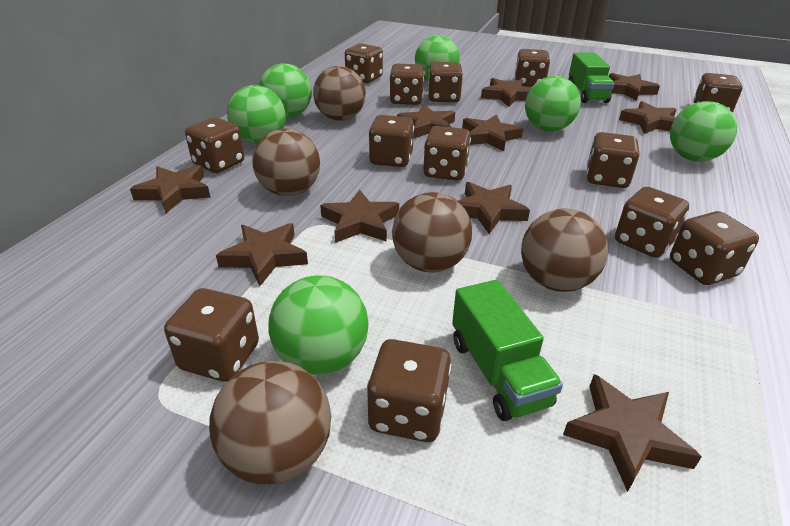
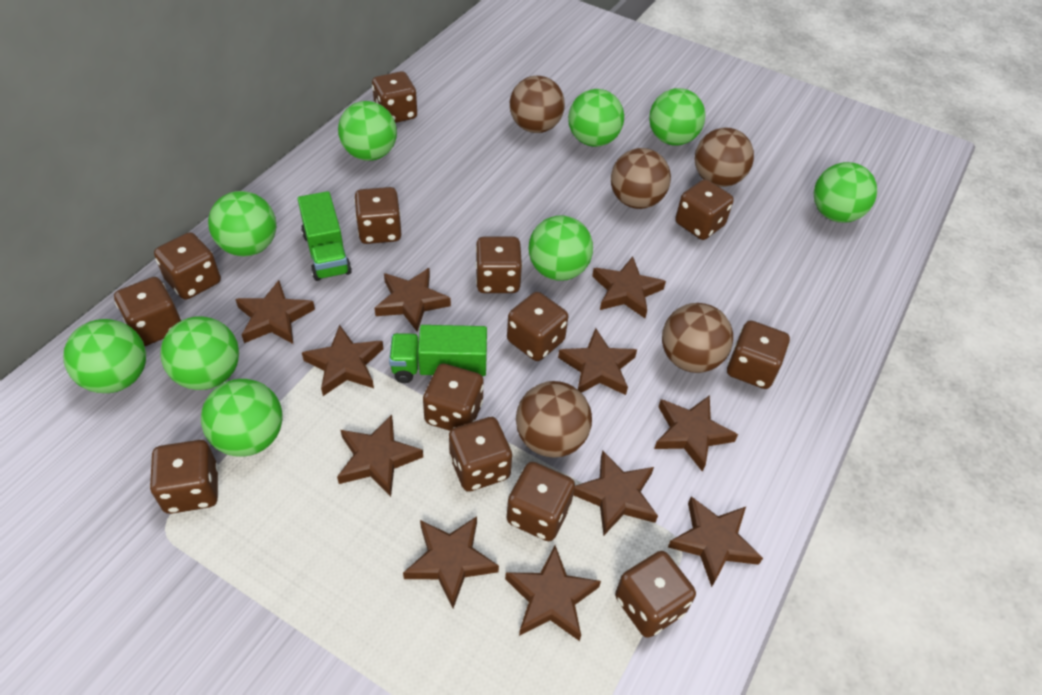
brown star: 10 -> 11
green ball: 6 -> 9

